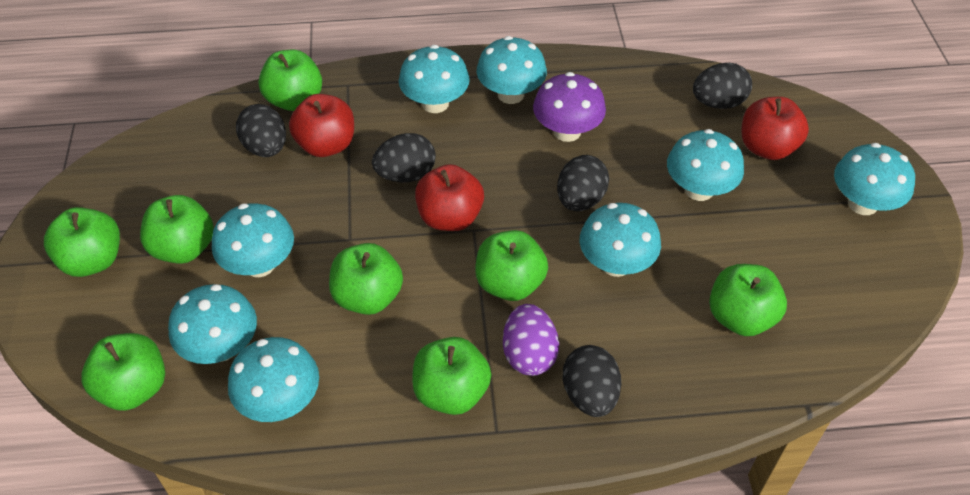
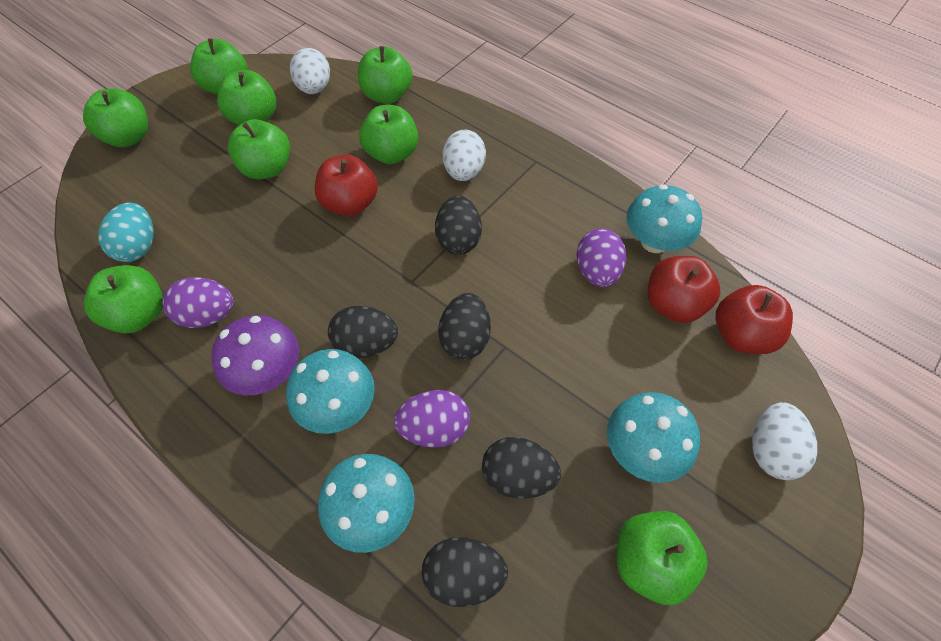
purple egg: 1 -> 3
turquoise egg: 0 -> 1
turquoise mushroom: 8 -> 4
white egg: 0 -> 3

